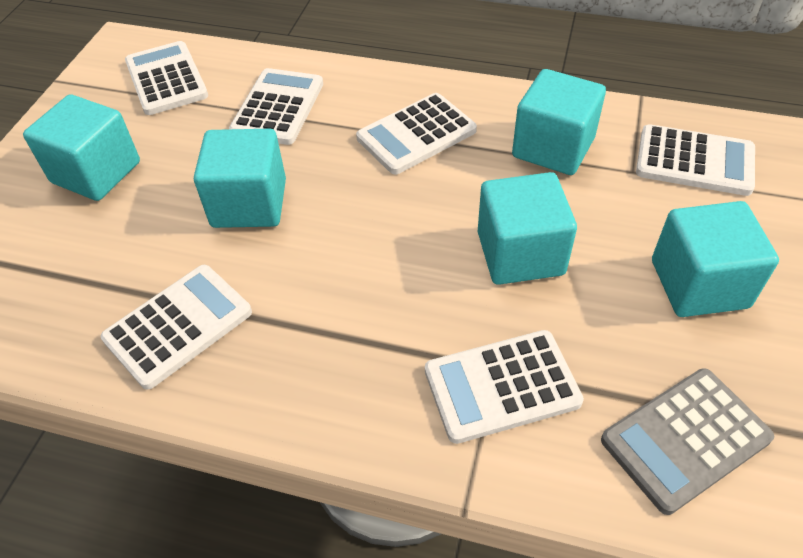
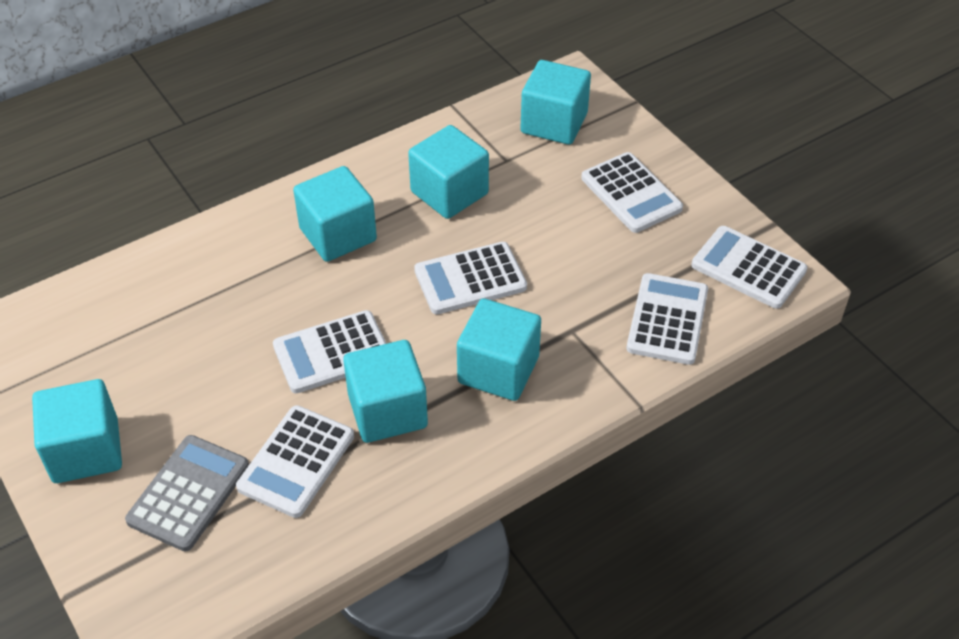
turquoise cube: 5 -> 6

